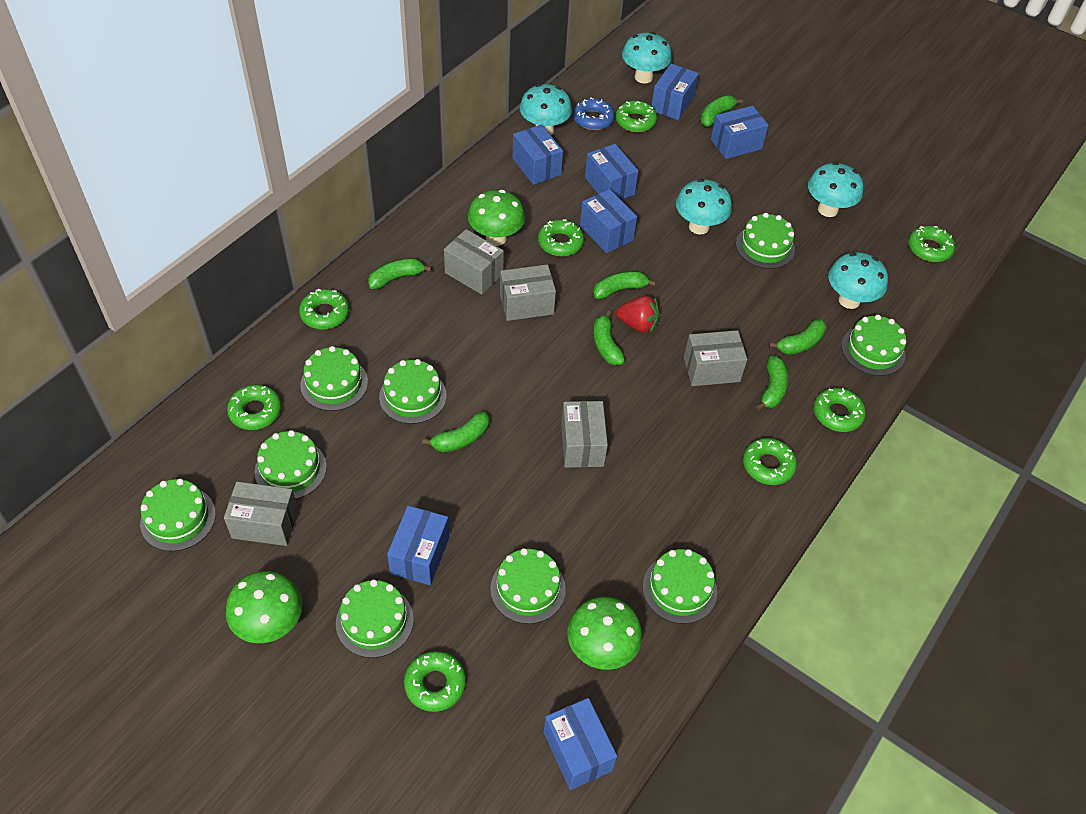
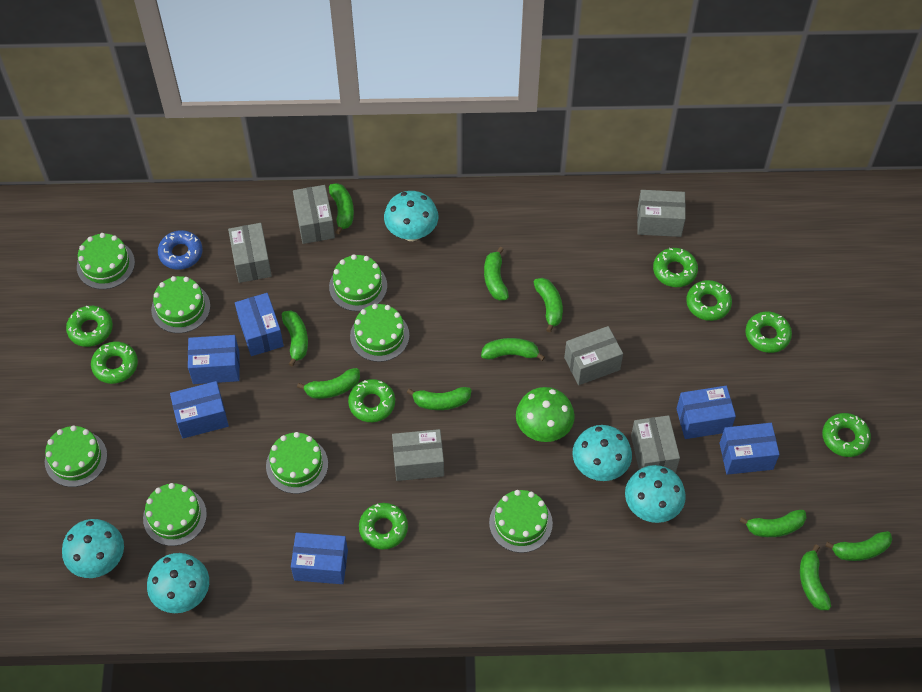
blue box: 7 -> 6
green banana: 7 -> 10
green cake: 9 -> 8
green mushroom: 3 -> 1
grey box: 5 -> 6
red strawberry: 1 -> 0

